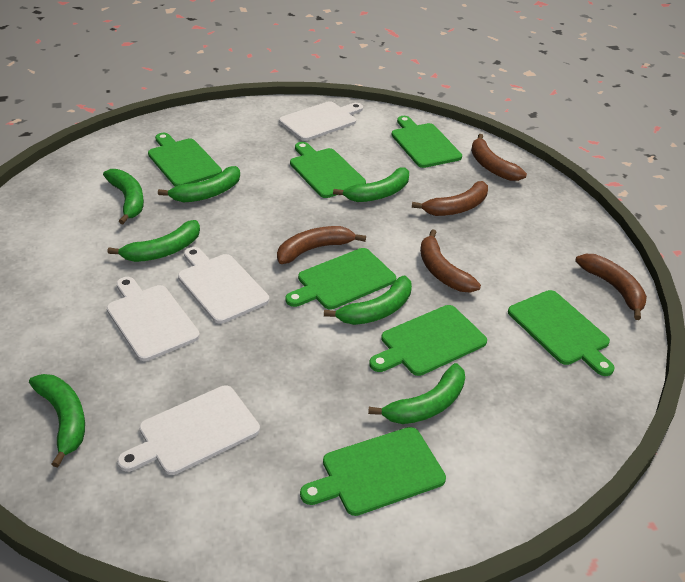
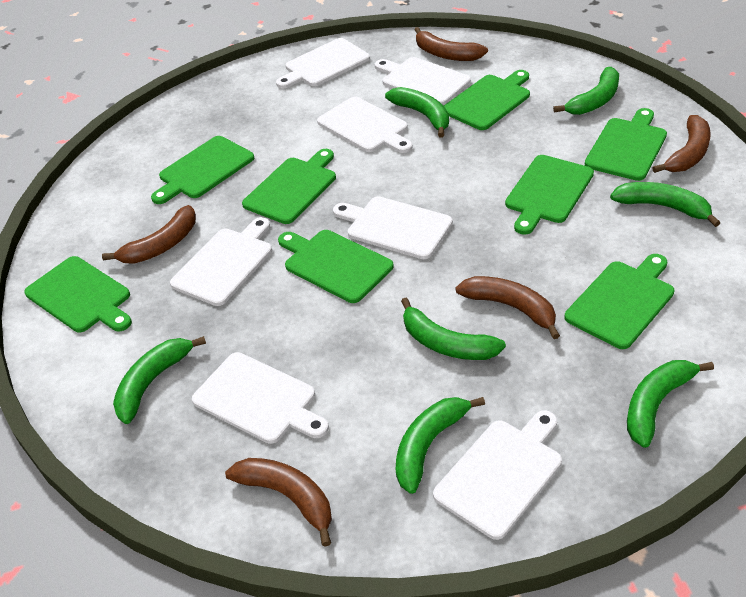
green cutting board: 7 -> 8
white cutting board: 4 -> 7

